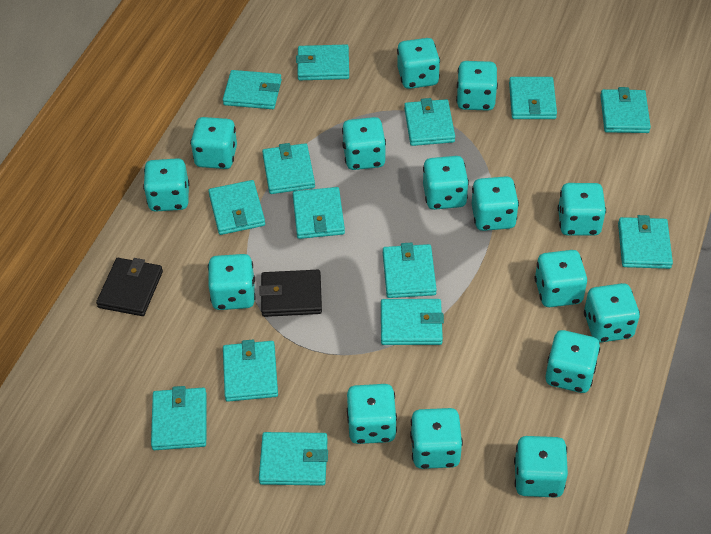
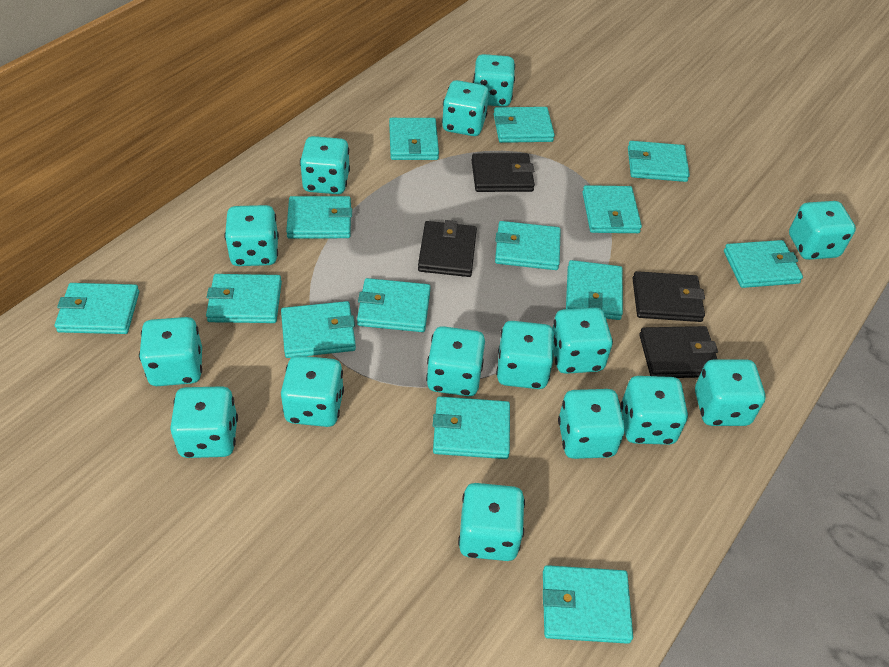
black wallet: 2 -> 4

